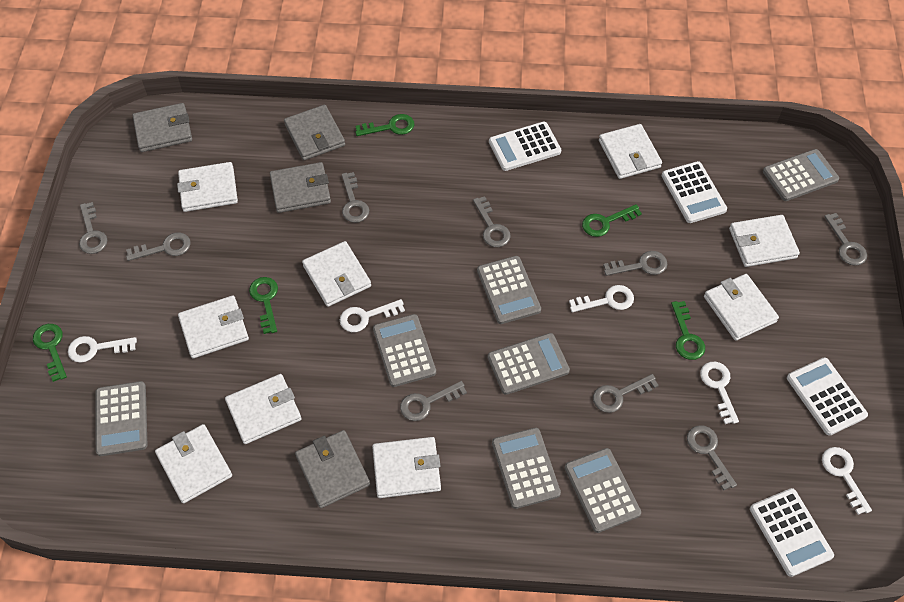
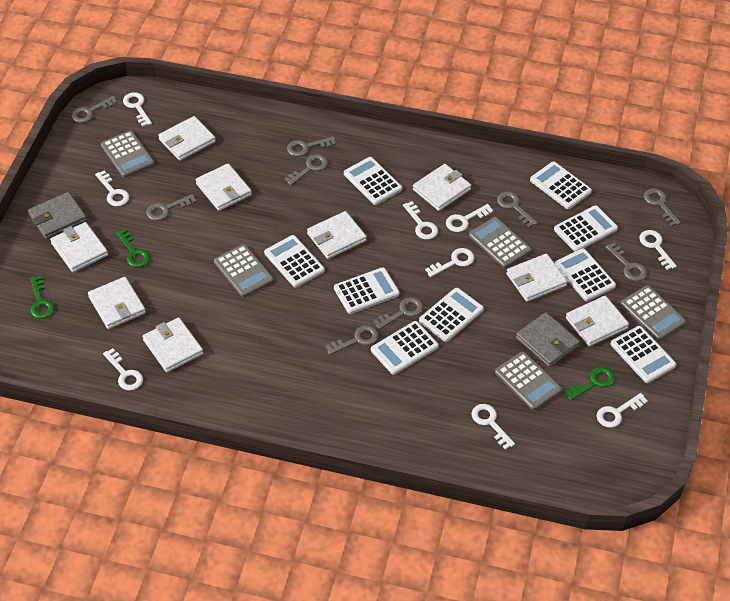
green key: 5 -> 3
grey calculator: 7 -> 5
grey wallet: 4 -> 2
white calculator: 4 -> 9
white key: 5 -> 9

